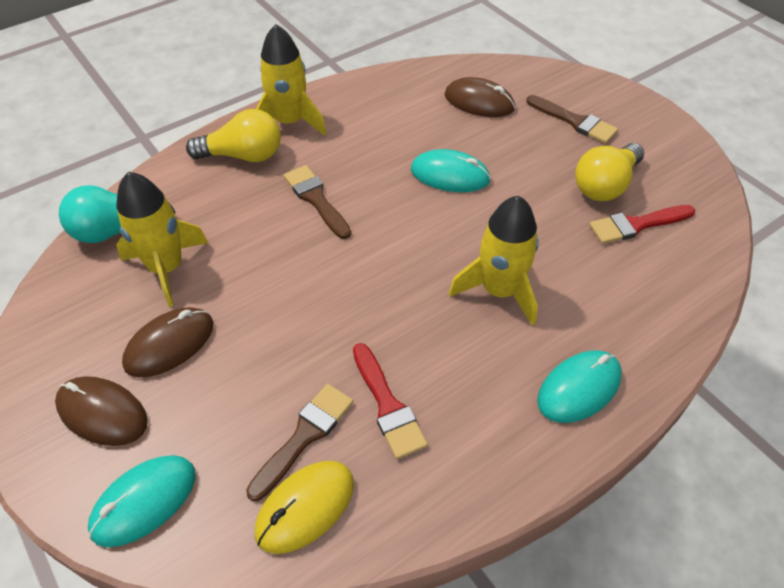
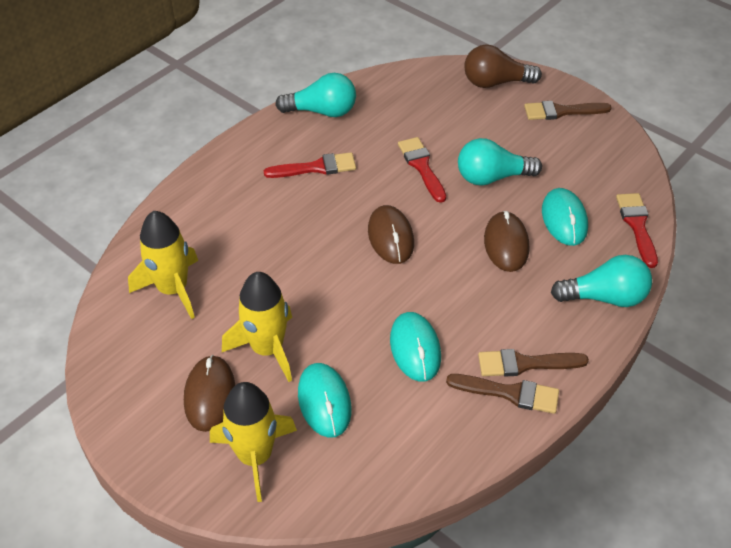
brown light bulb: 0 -> 1
red brush: 2 -> 3
turquoise light bulb: 1 -> 3
yellow light bulb: 2 -> 0
yellow mouse: 1 -> 0

